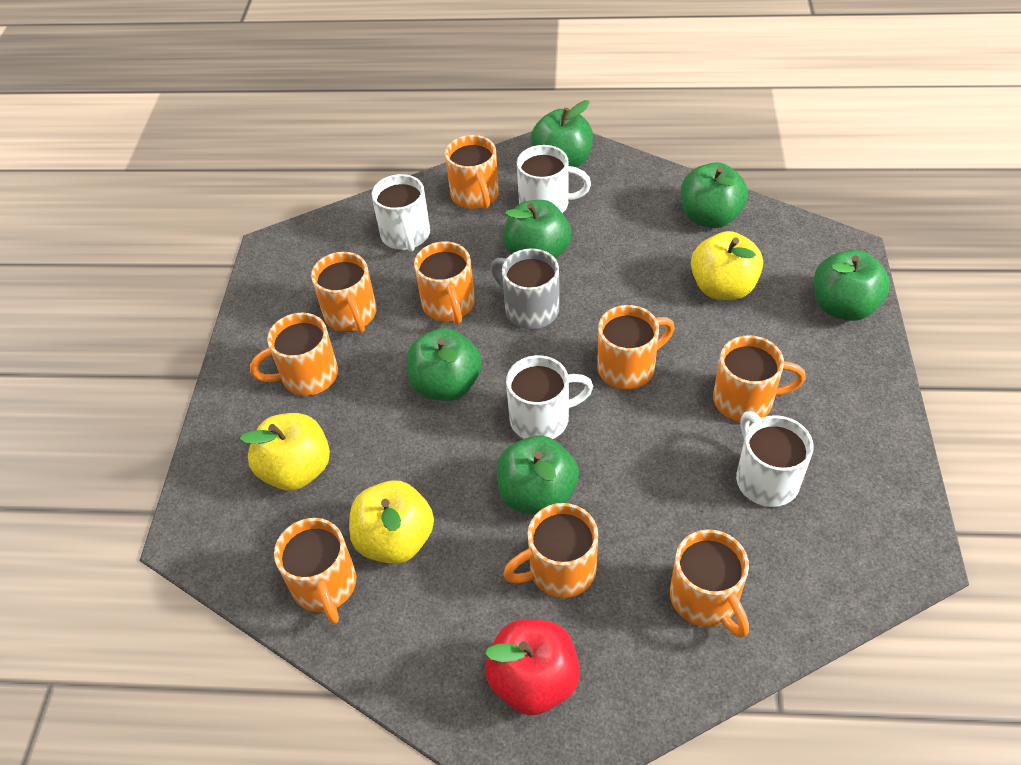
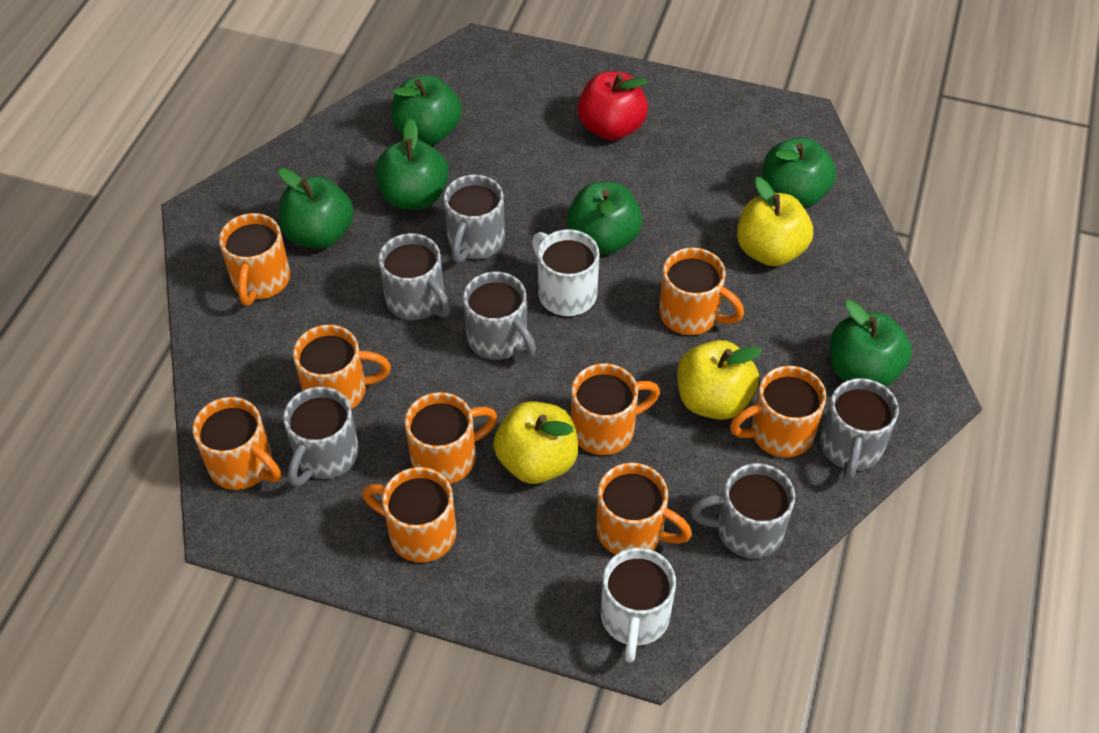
grey mug: 1 -> 6
white mug: 4 -> 2

